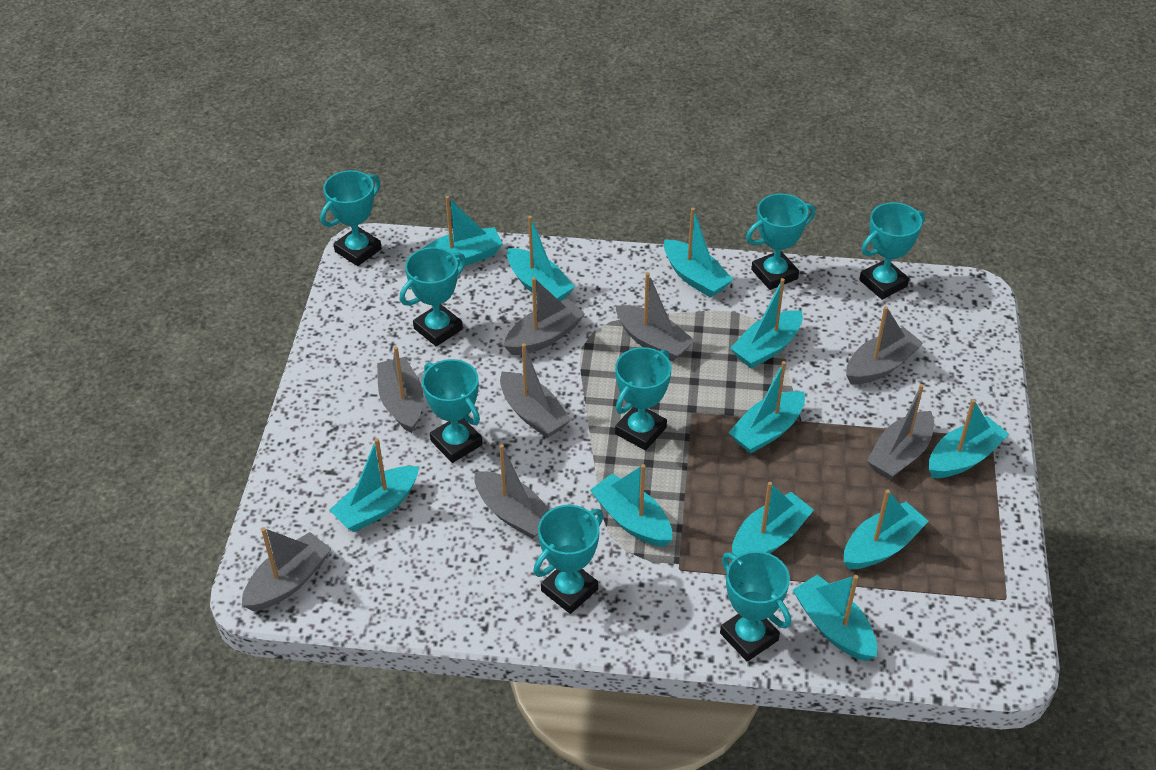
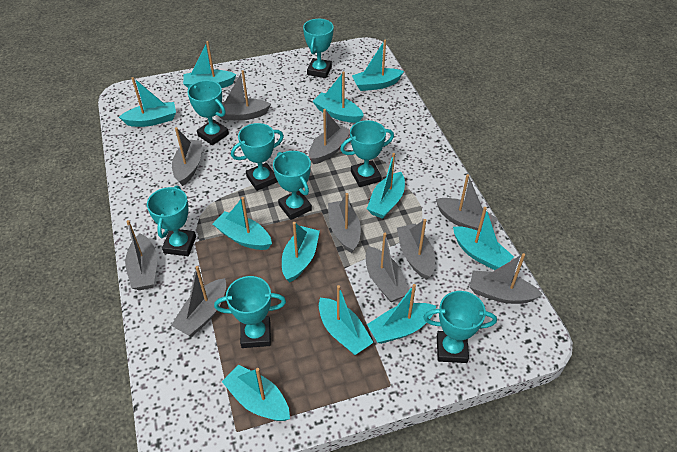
grey boat: 8 -> 10

